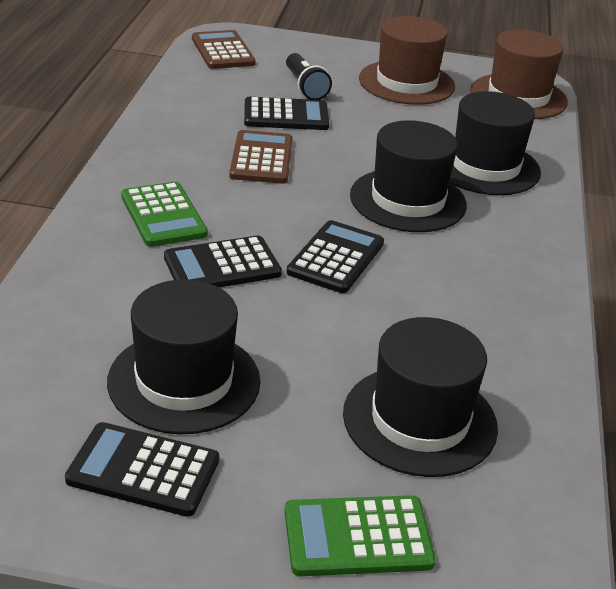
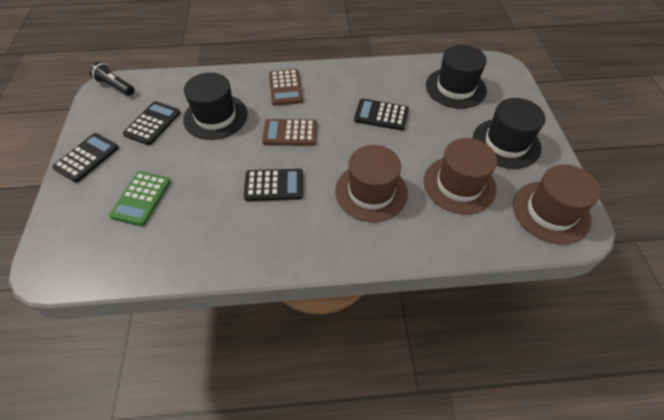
black hat: 4 -> 3
brown hat: 2 -> 3
green calculator: 2 -> 1

